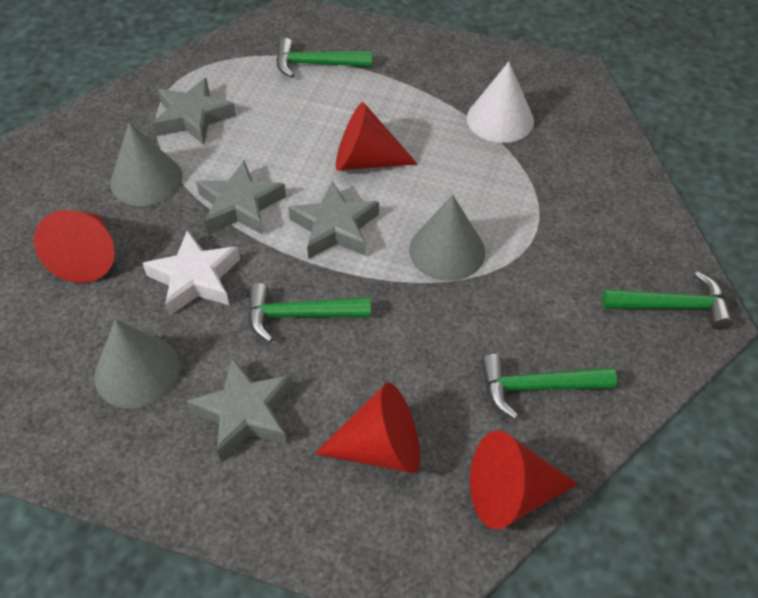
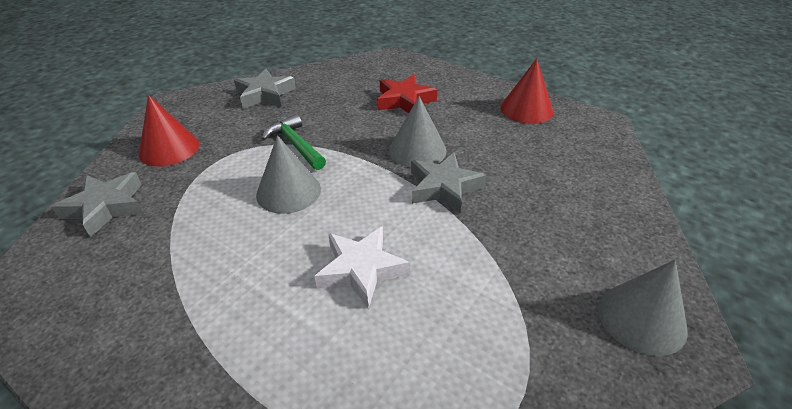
green hammer: 4 -> 1
grey star: 4 -> 3
red cone: 4 -> 2
red star: 0 -> 1
white cone: 1 -> 0

